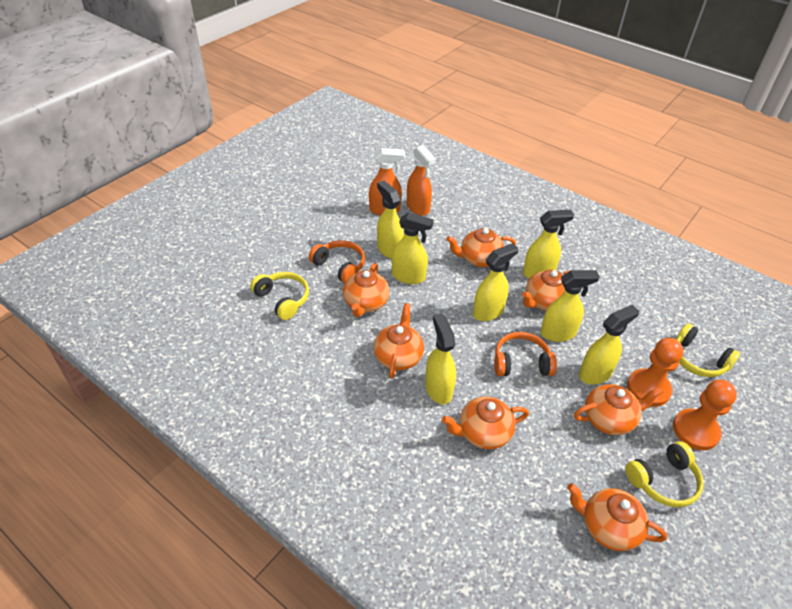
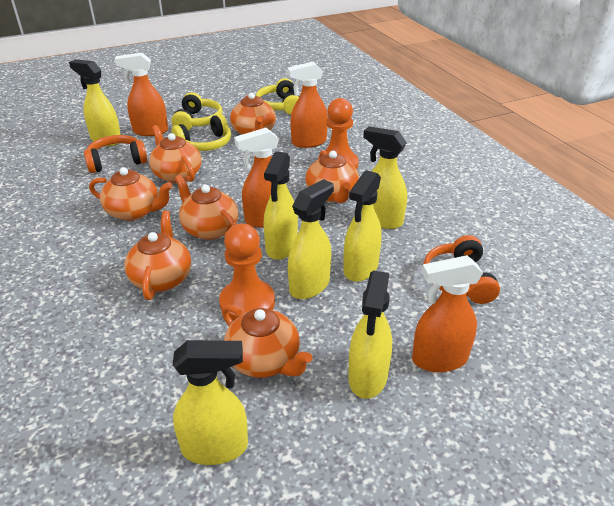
orange spray bottle: 2 -> 4

